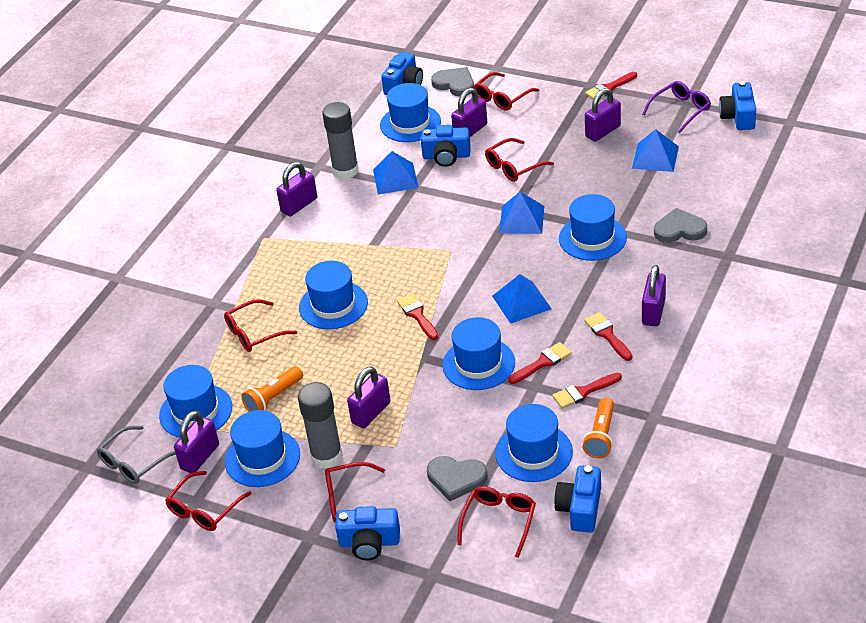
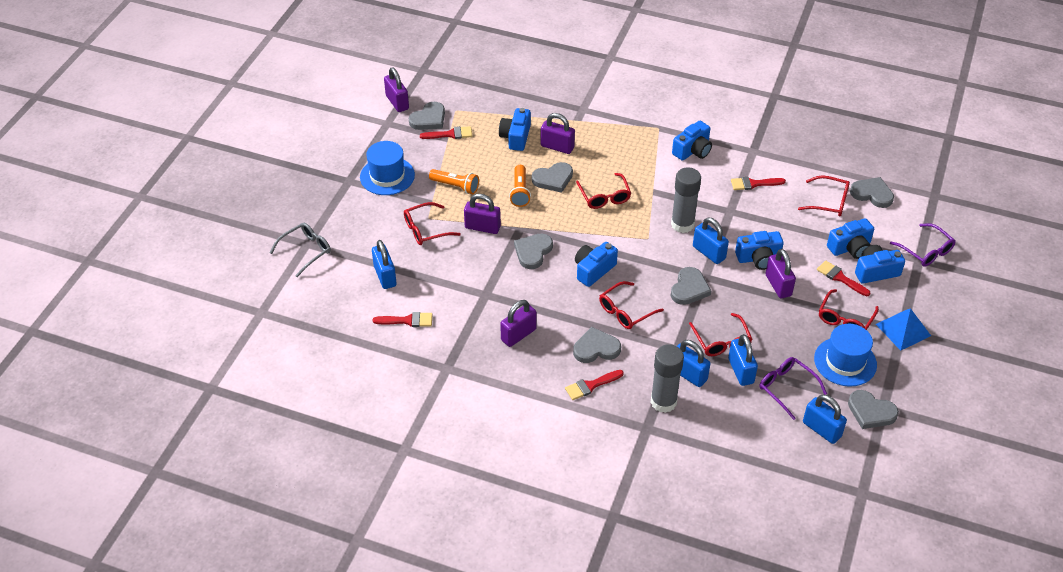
blue camera: 5 -> 6
blue hat: 7 -> 2
blue padlock: 0 -> 5
blue pyramid: 4 -> 1
grey heart: 3 -> 7
purple glasses: 1 -> 2
purple padlock: 6 -> 5

